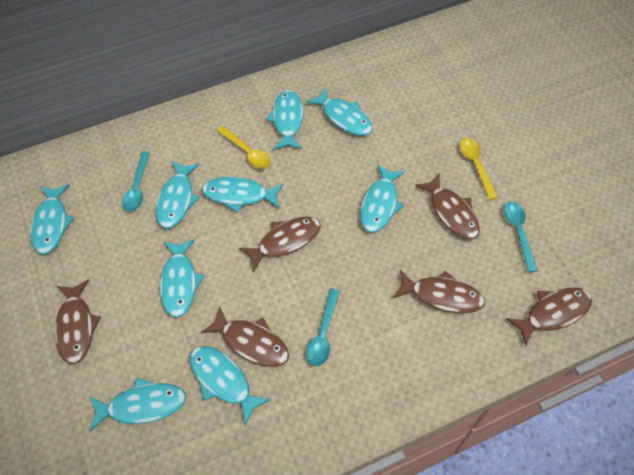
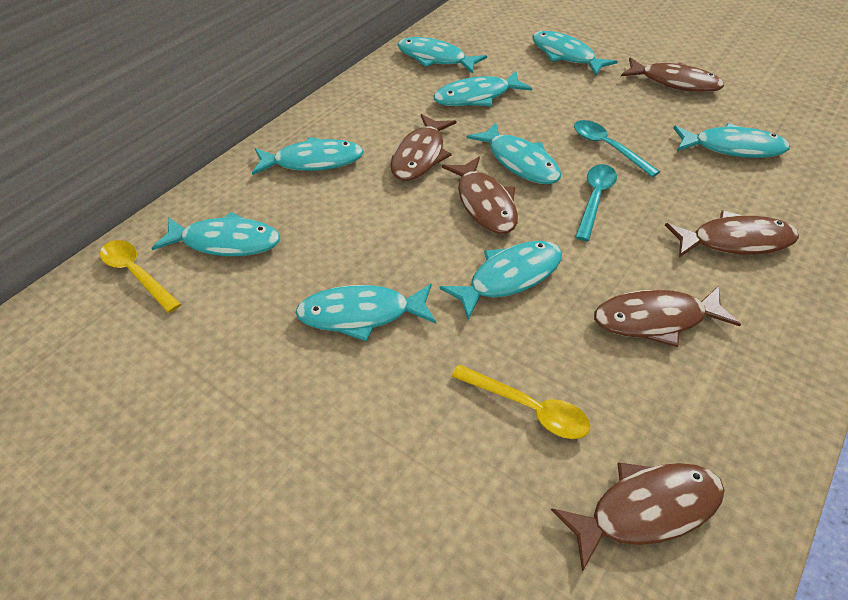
turquoise spoon: 3 -> 2

